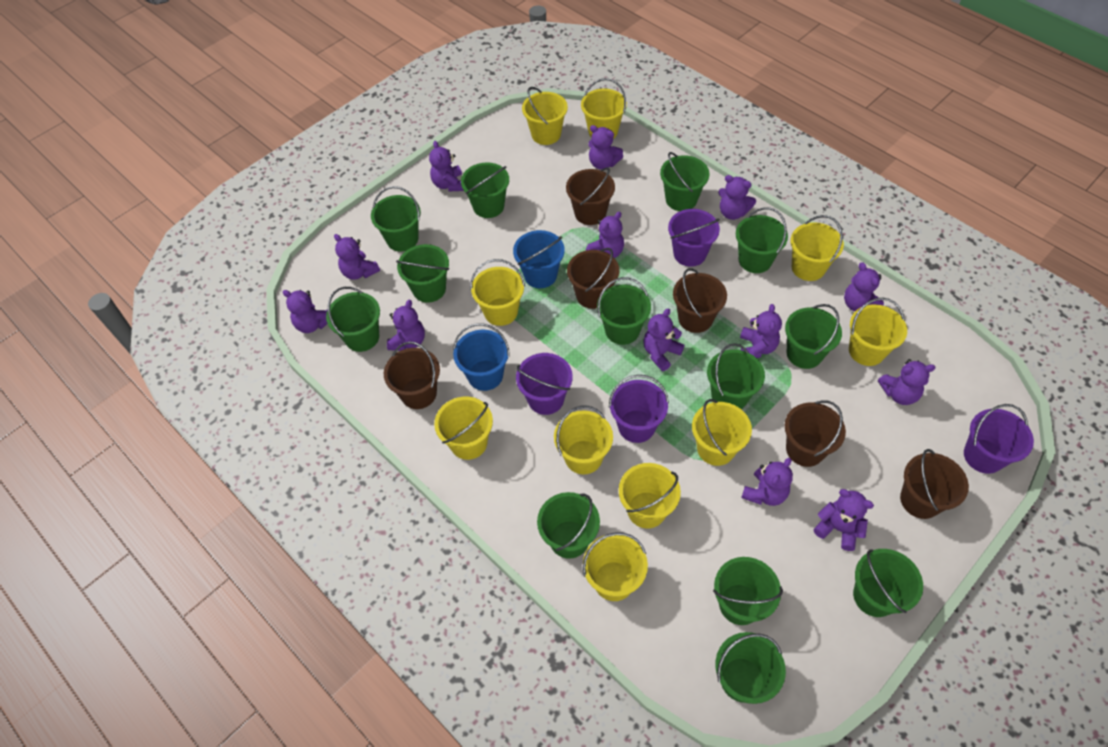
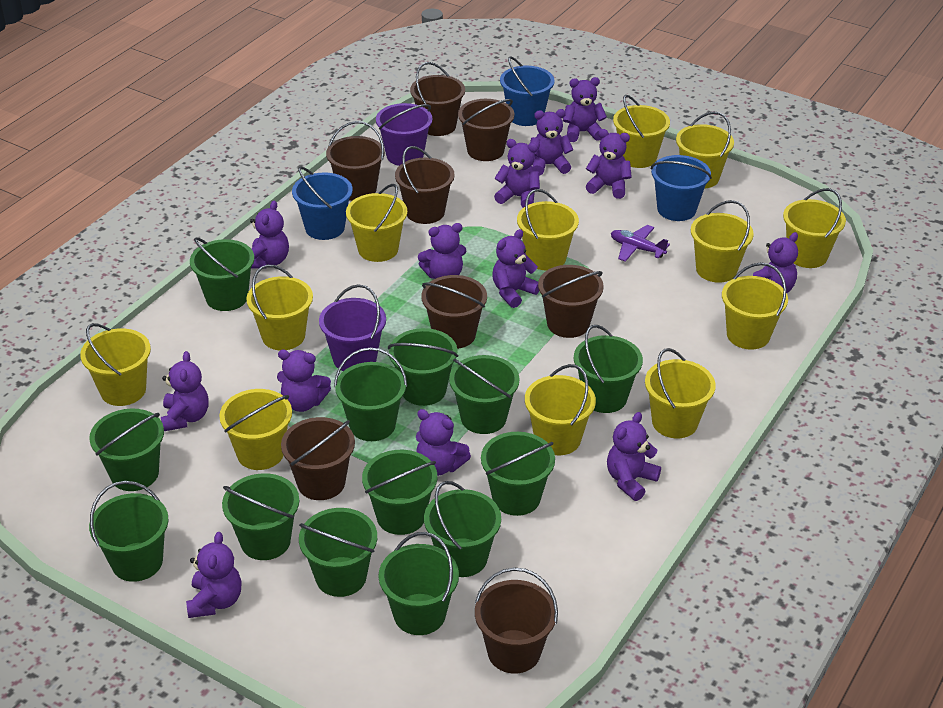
blue bucket: 2 -> 3
brown bucket: 6 -> 8
purple bucket: 4 -> 2
purple plane: 0 -> 1
yellow bucket: 10 -> 12

